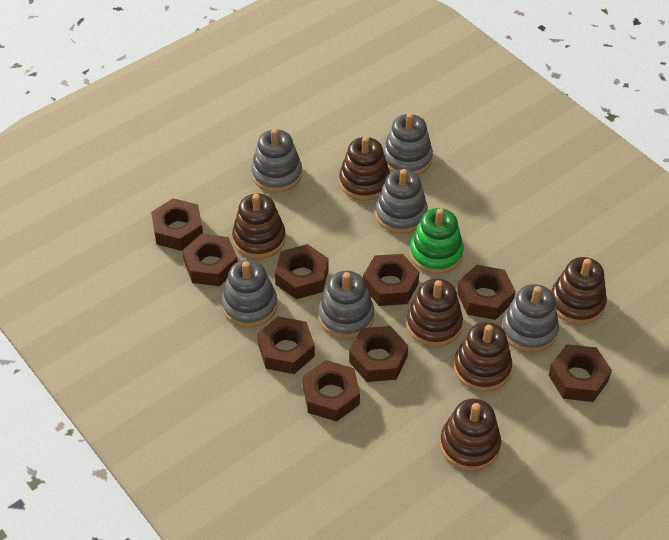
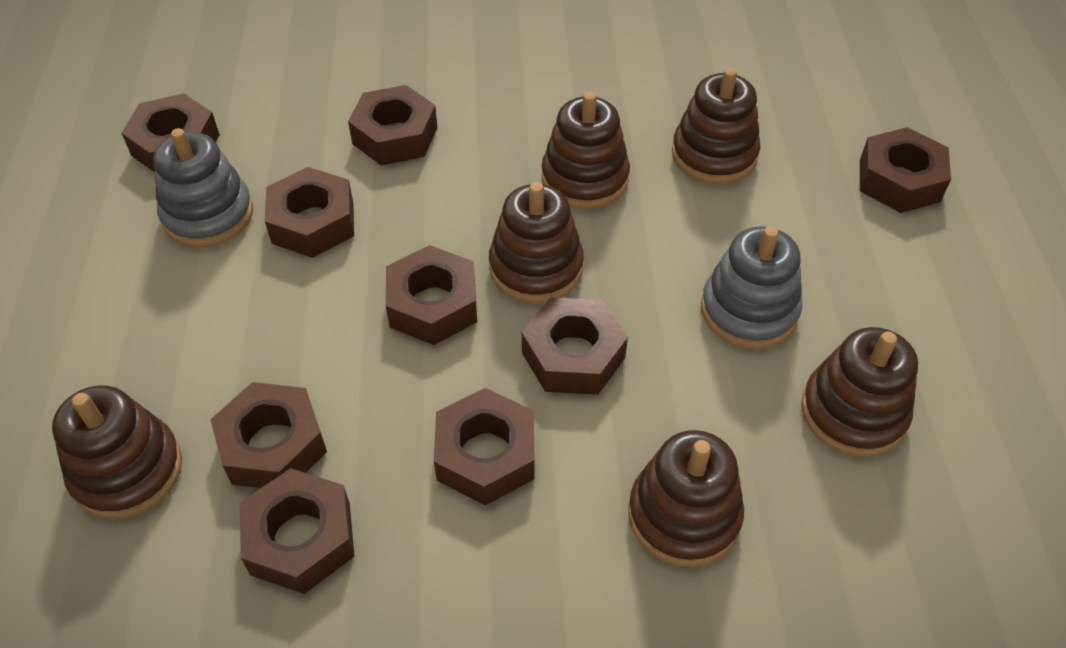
green stacking toy: 1 -> 0
grey stacking toy: 6 -> 2

